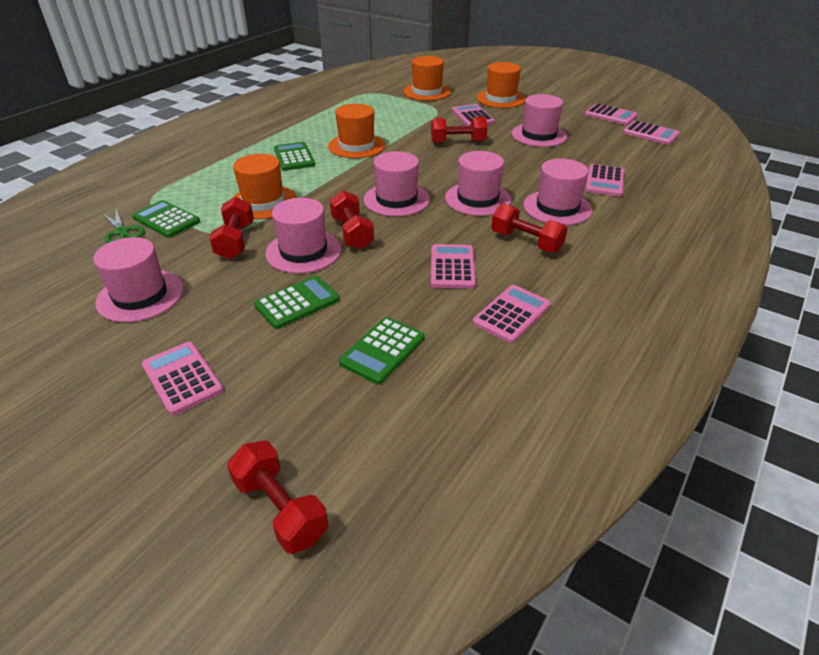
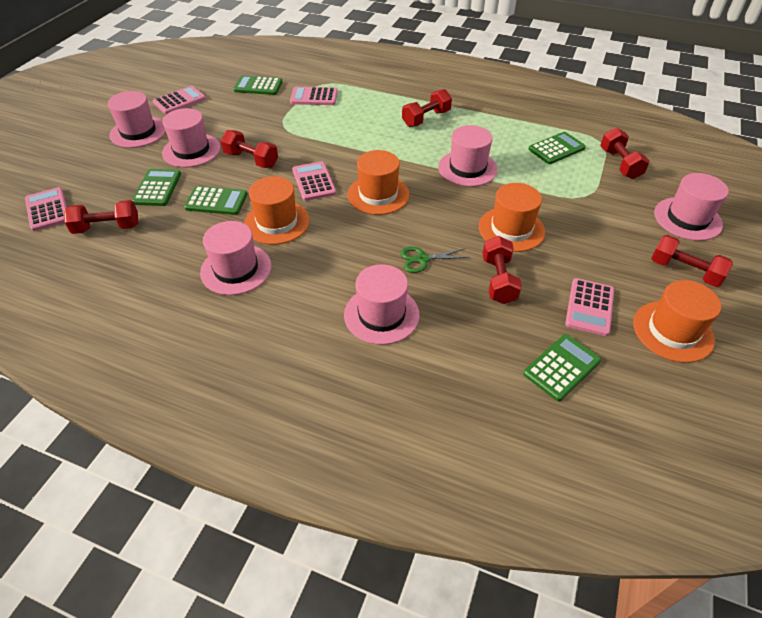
green calculator: 4 -> 5
pink calculator: 7 -> 5
red dumbbell: 5 -> 6

